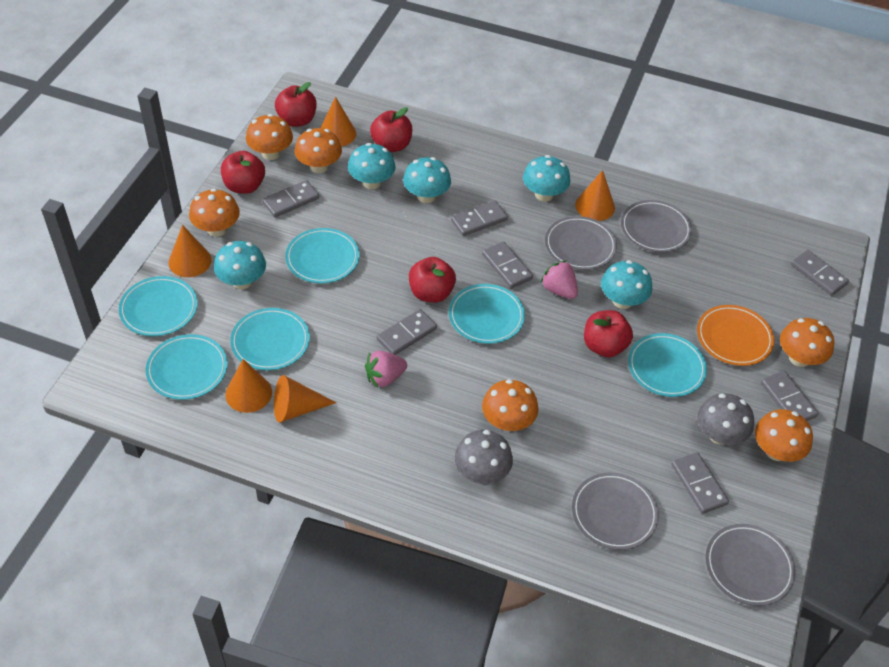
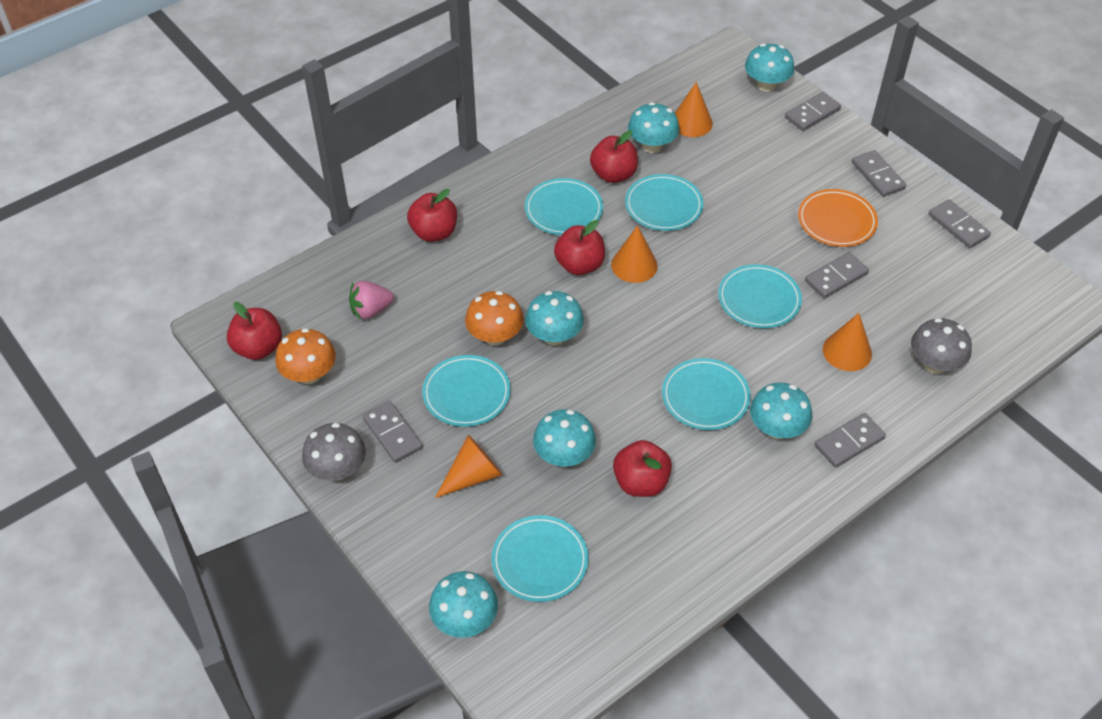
grey domino: 7 -> 6
grey plate: 4 -> 0
orange cone: 5 -> 4
orange mushroom: 6 -> 2
pink strawberry: 2 -> 1
turquoise mushroom: 5 -> 6

